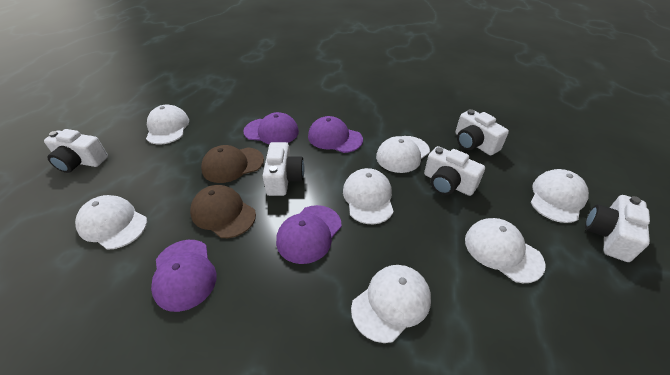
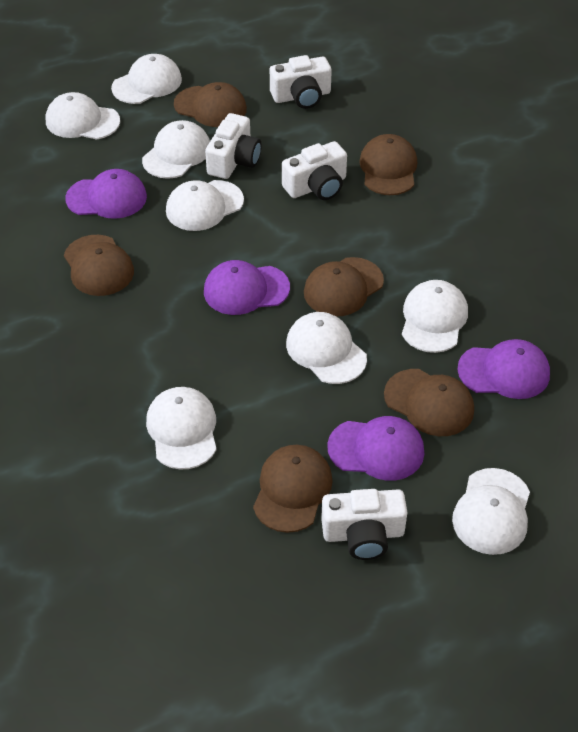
brown cap: 2 -> 6
white camera: 5 -> 4
white cap: 7 -> 8

